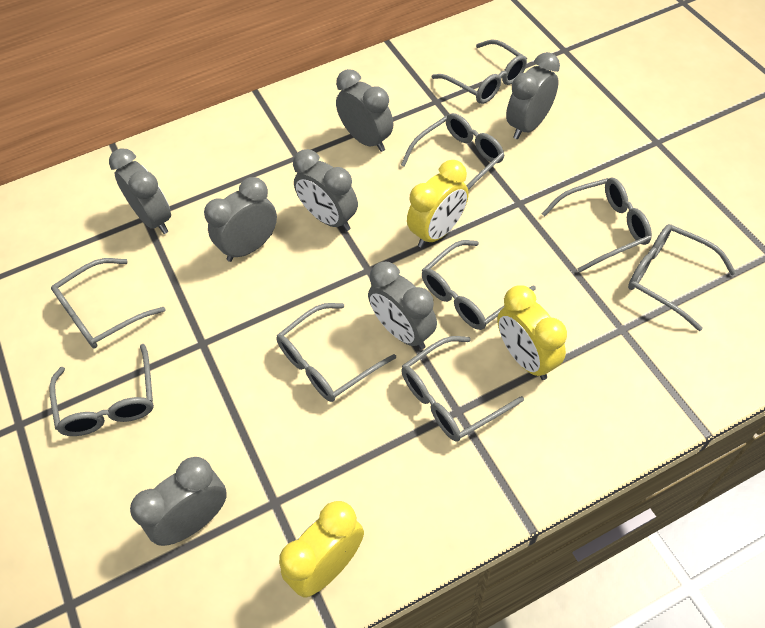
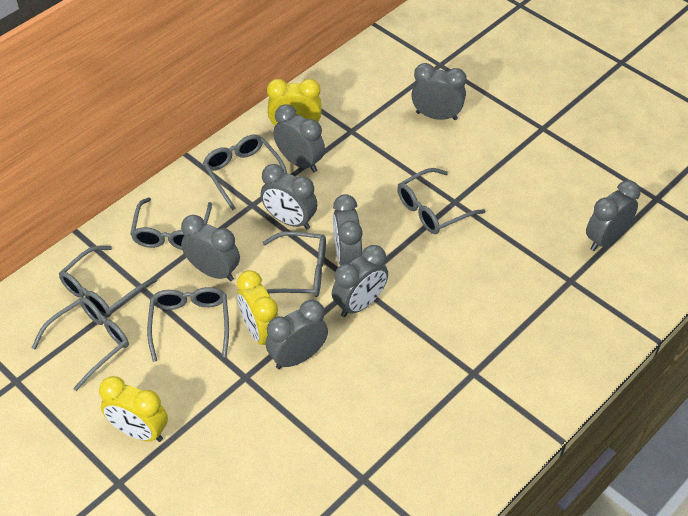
grey clock: 7 -> 8
grey glasses: 9 -> 7

